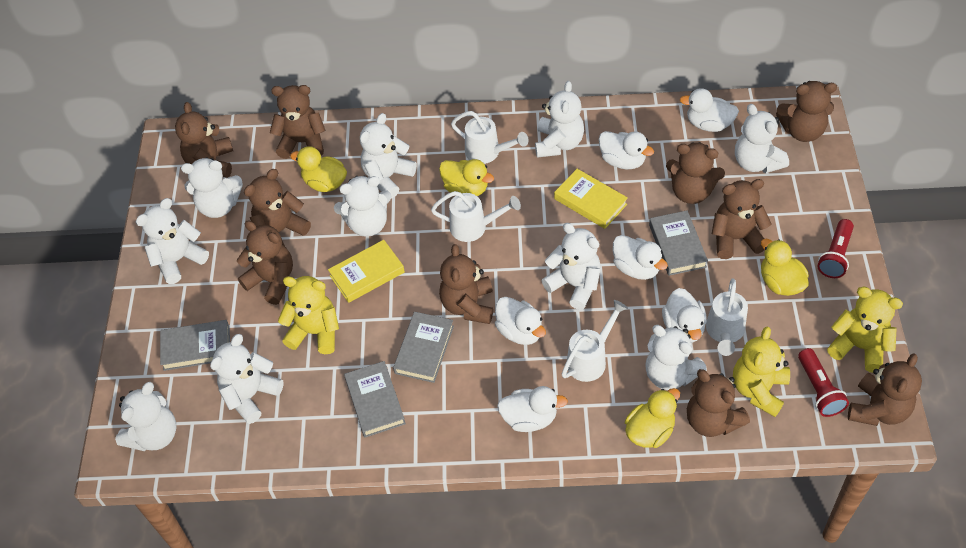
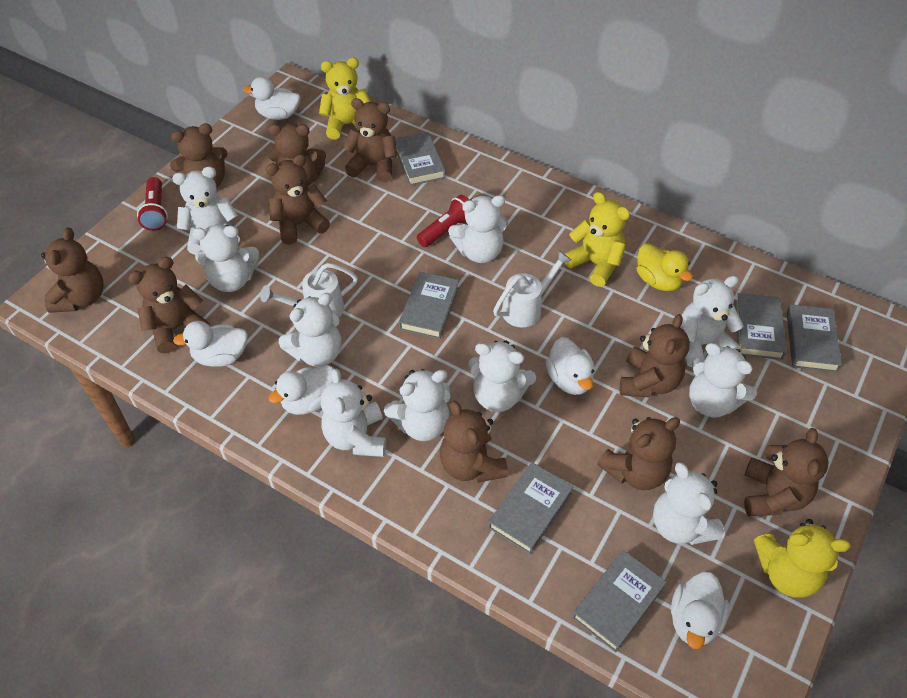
grey book: 4 -> 6
white duck: 6 -> 5
white watering can: 4 -> 2
yellow book: 2 -> 0
yellow duck: 4 -> 1

